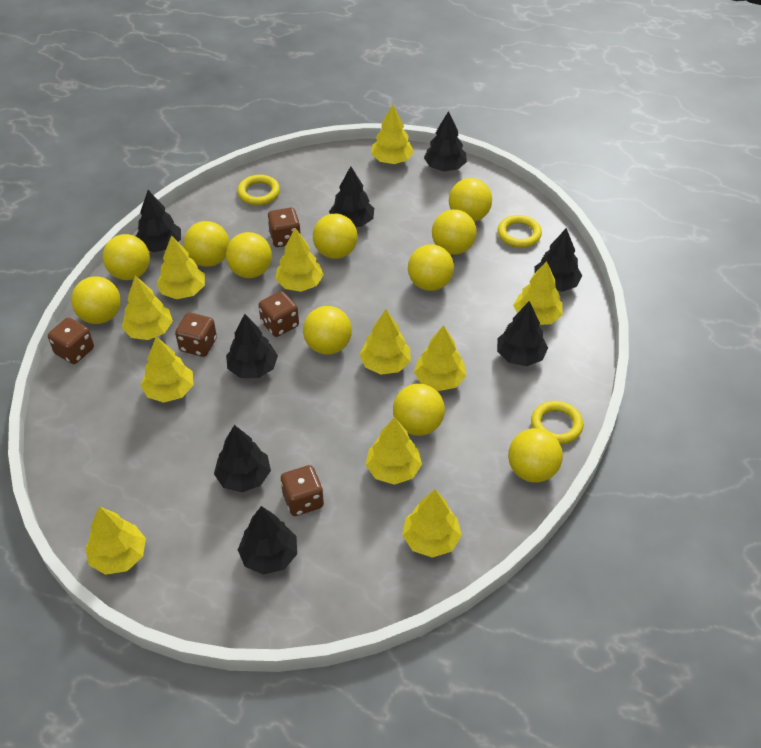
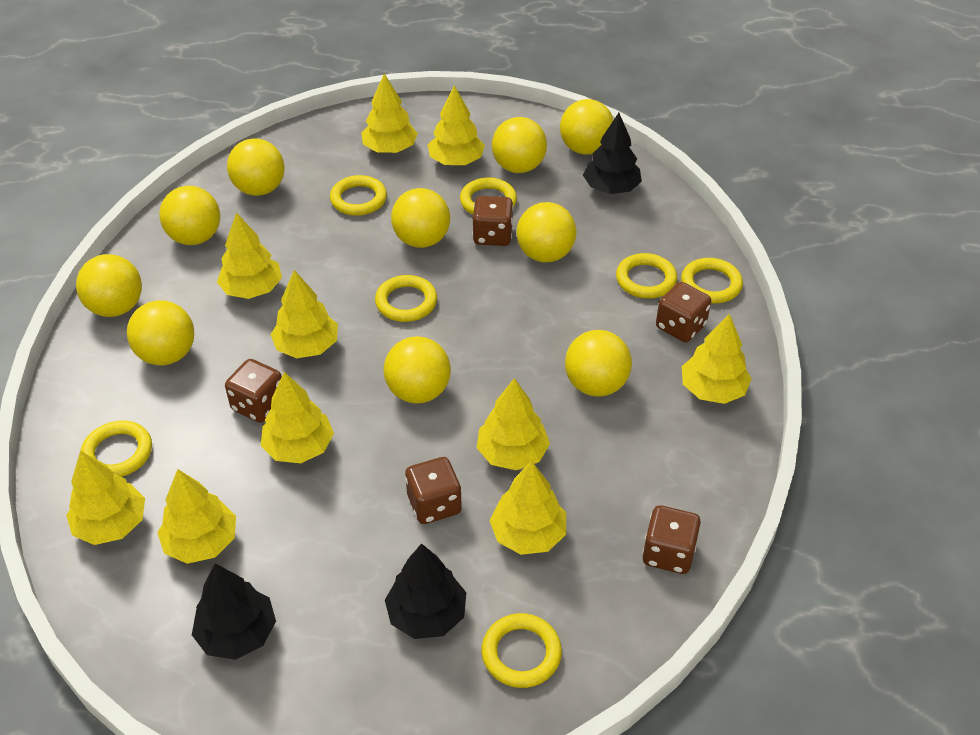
black tree: 8 -> 3
yellow ball: 11 -> 10
yellow ring: 3 -> 7
yellow tree: 11 -> 10

